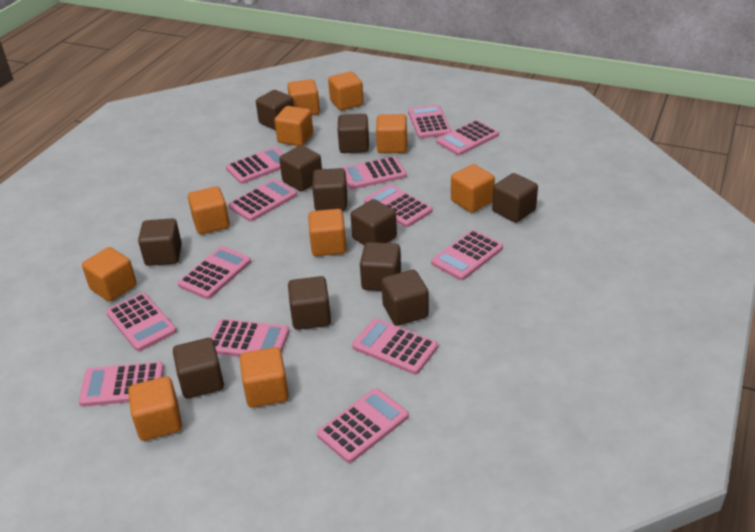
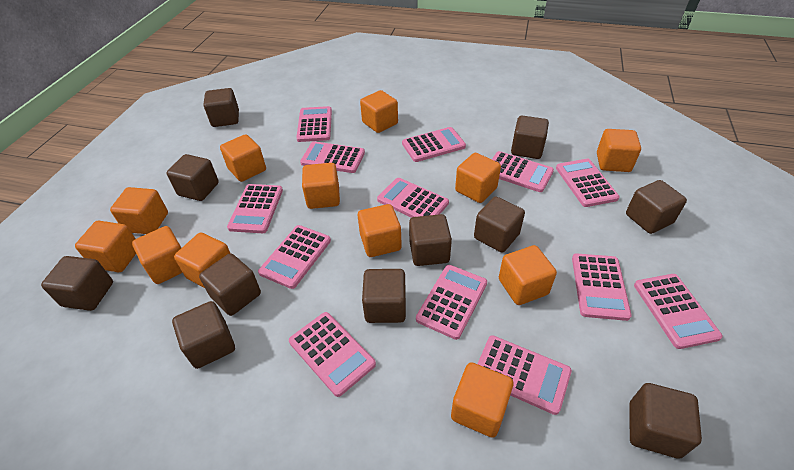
orange cube: 10 -> 12

